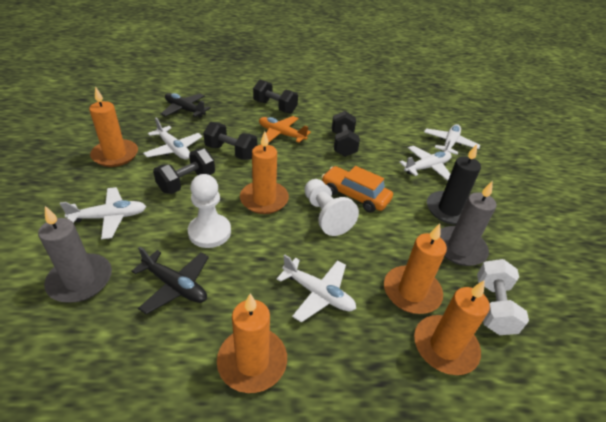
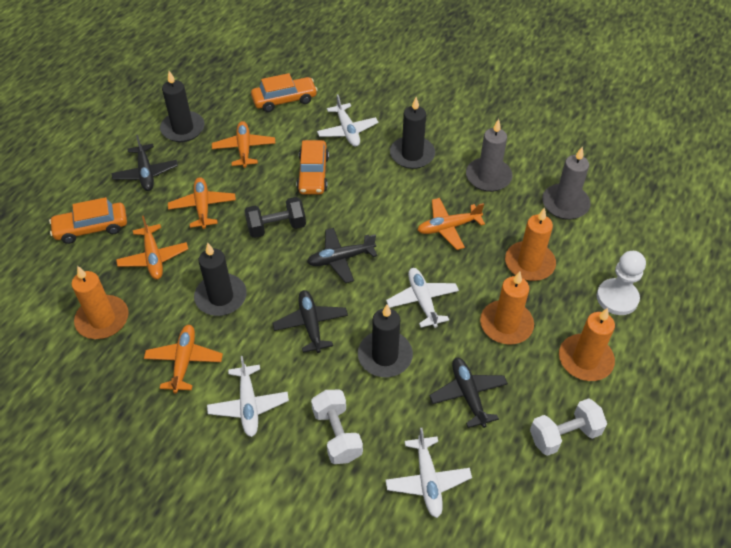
black candle: 1 -> 4
black dumbbell: 4 -> 1
black plane: 2 -> 4
orange candle: 5 -> 4
orange car: 1 -> 3
orange plane: 1 -> 5
white dumbbell: 1 -> 2
white pawn: 2 -> 1
white plane: 5 -> 4

